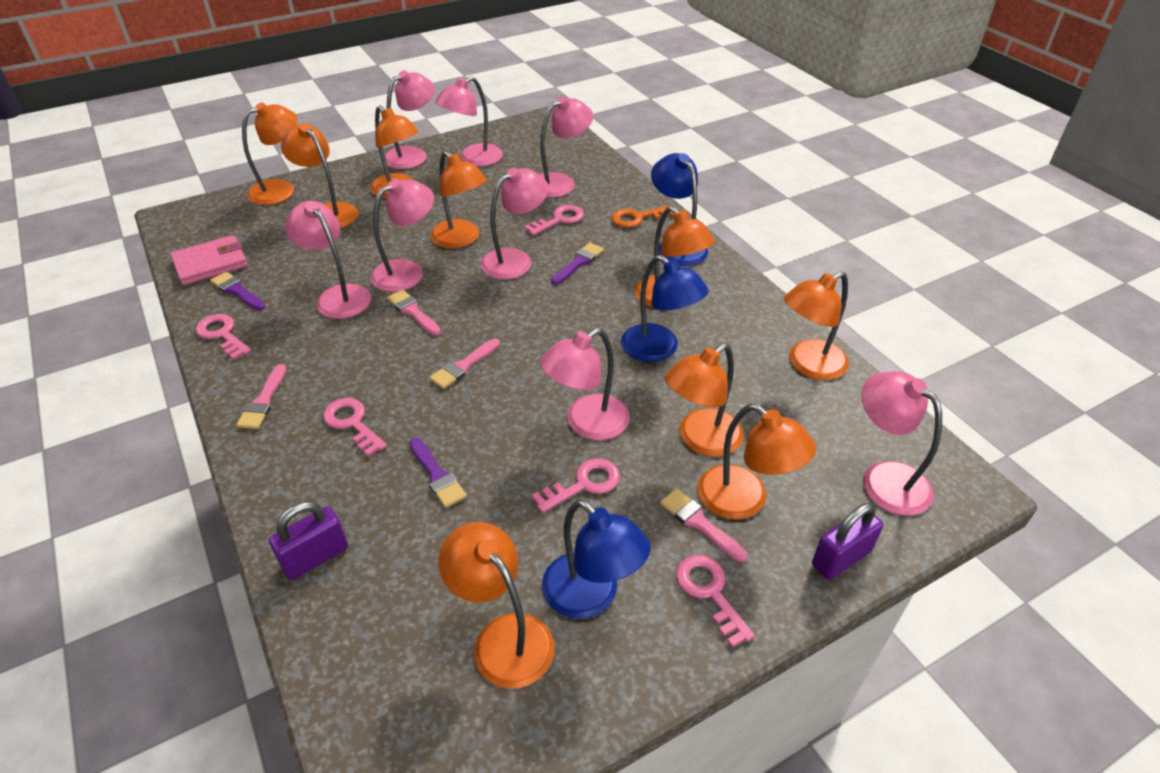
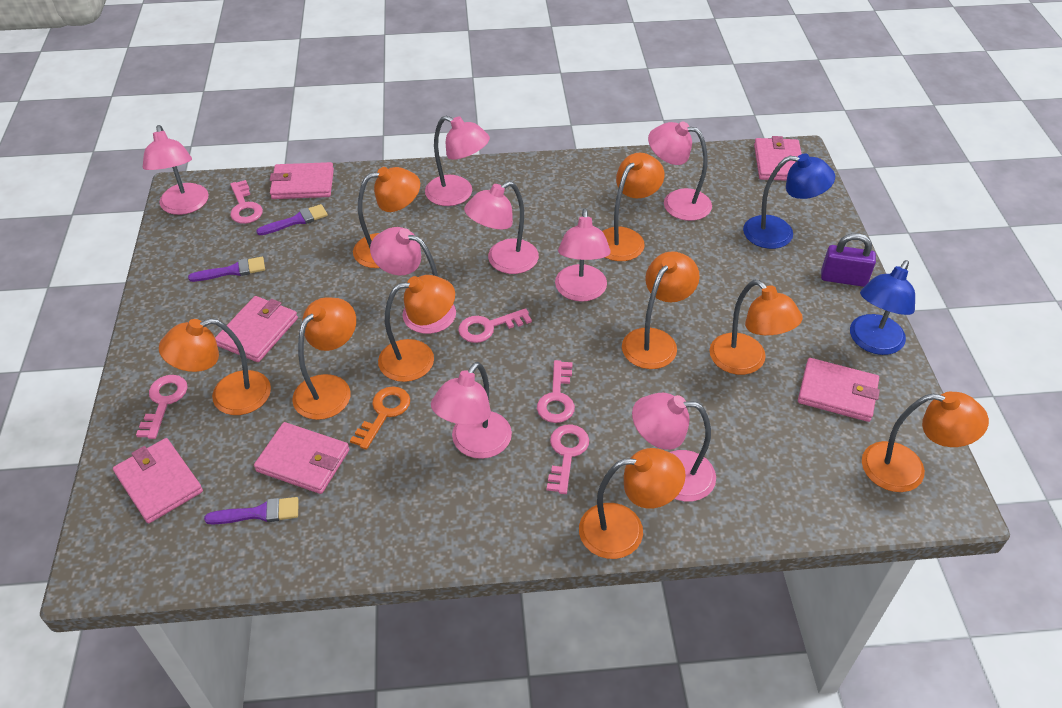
blue lamp: 3 -> 2
pink brush: 4 -> 0
pink wallet: 1 -> 6
purple padlock: 2 -> 1

